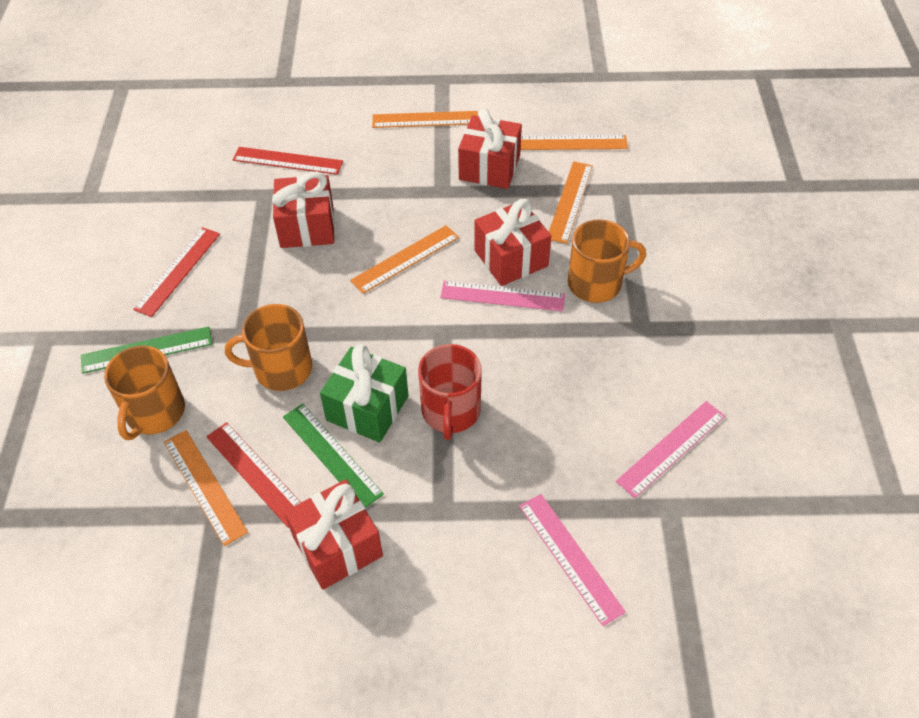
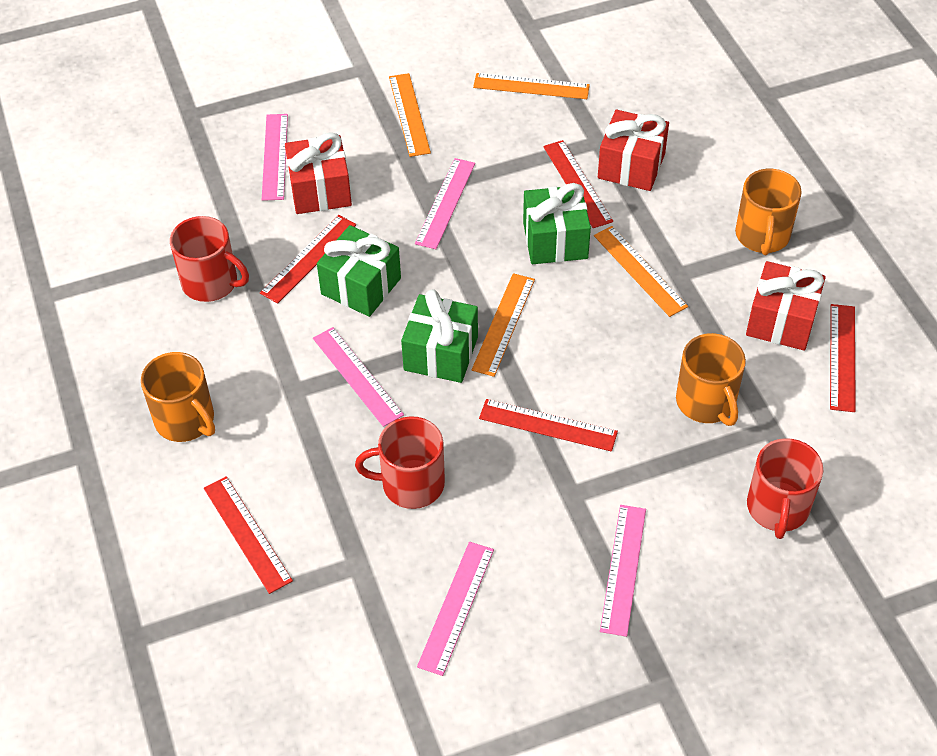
green gift: 1 -> 3
green ruler: 2 -> 0
orange ruler: 5 -> 4
pink ruler: 3 -> 5
red gift: 4 -> 3
red mug: 1 -> 3
red ruler: 3 -> 5

